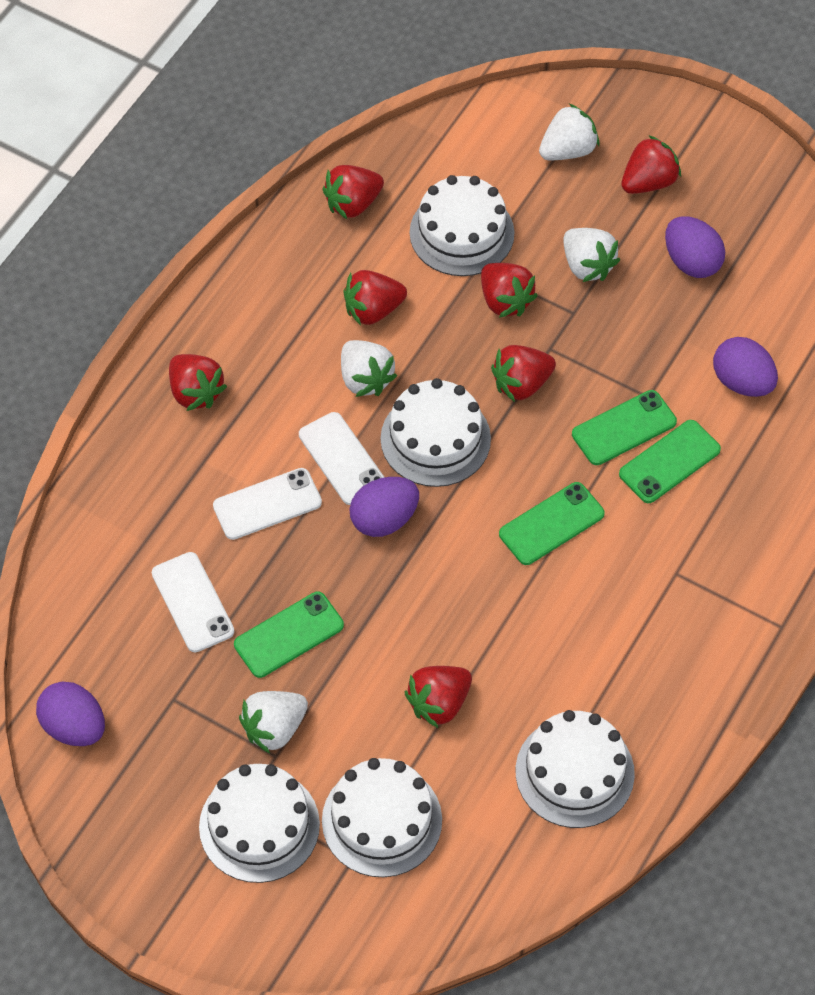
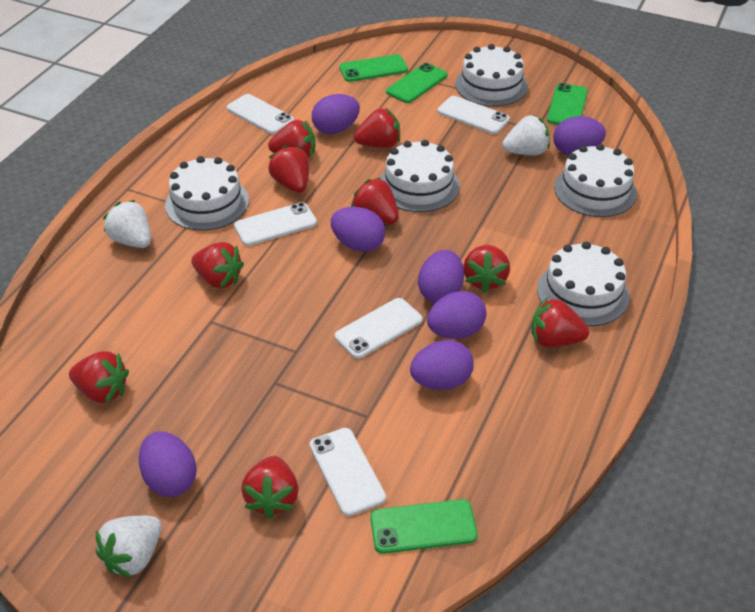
purple egg: 4 -> 7
red strawberry: 7 -> 9
white phone: 3 -> 5
white strawberry: 4 -> 3

